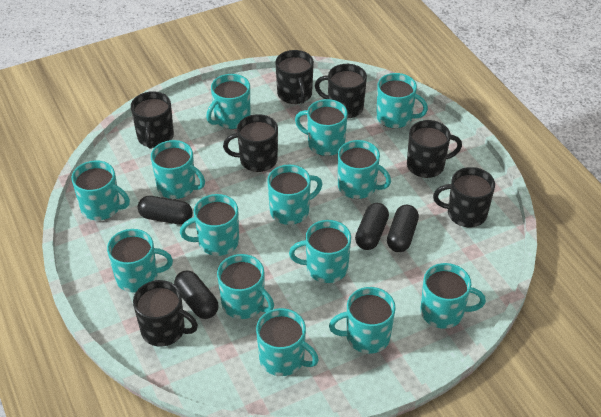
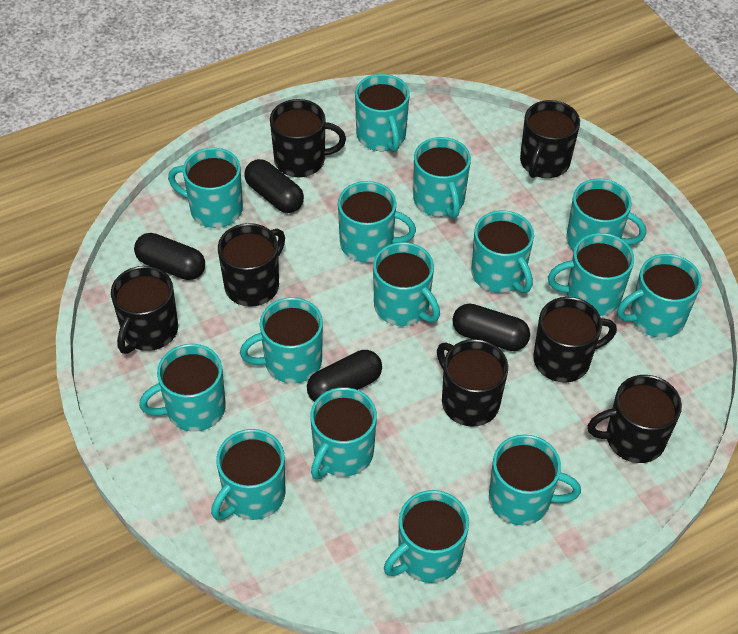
turquoise mug: 14 -> 15

